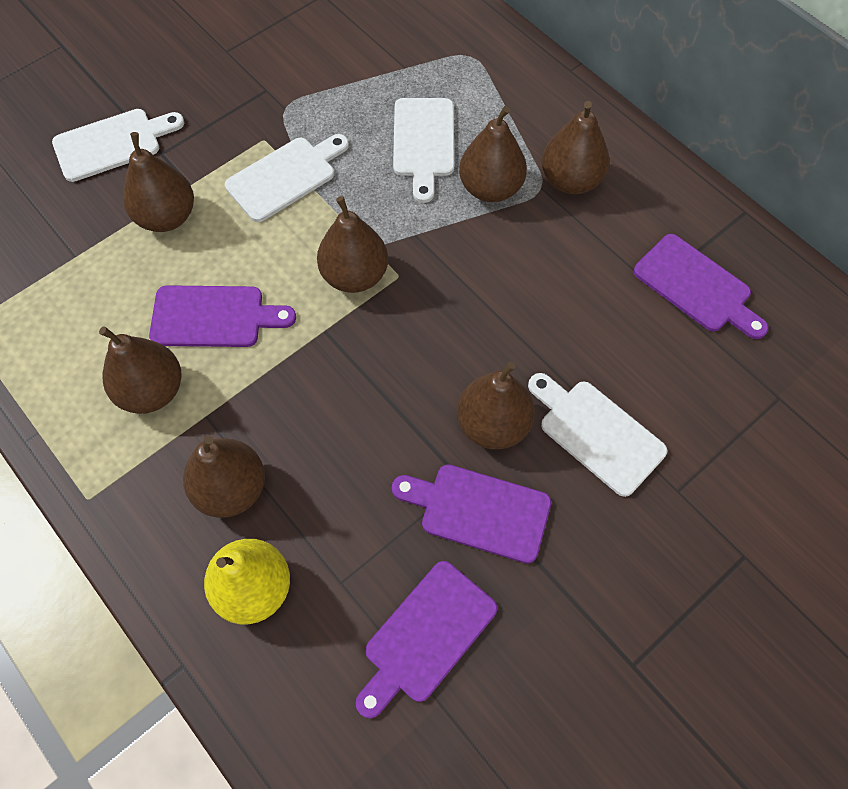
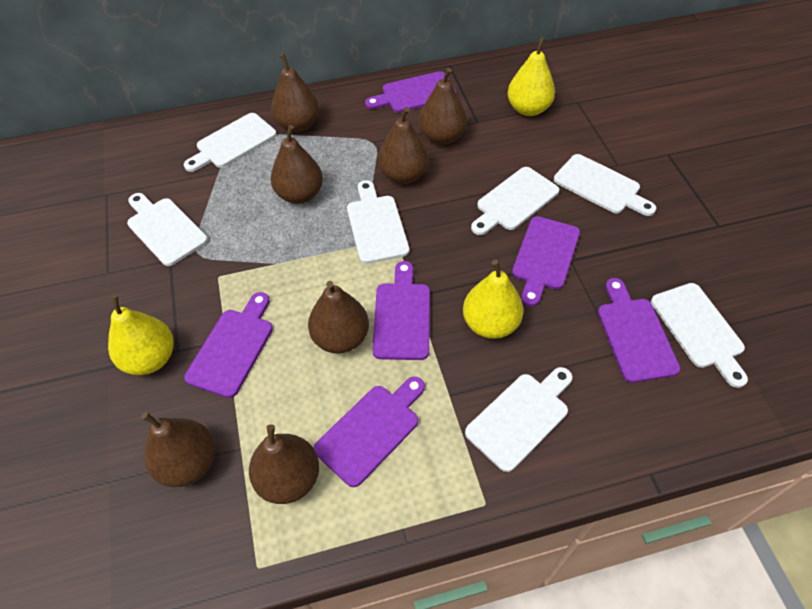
purple cutting board: 4 -> 6
white cutting board: 4 -> 7
yellow pear: 1 -> 3

